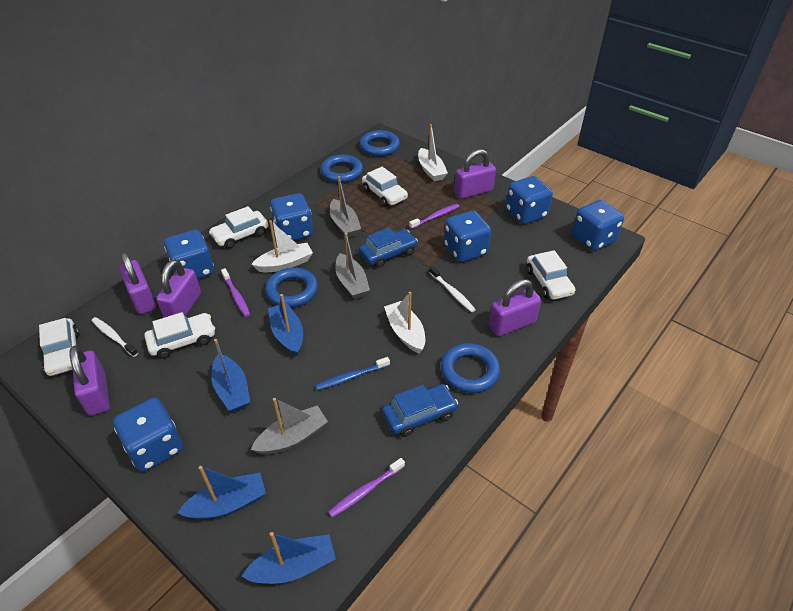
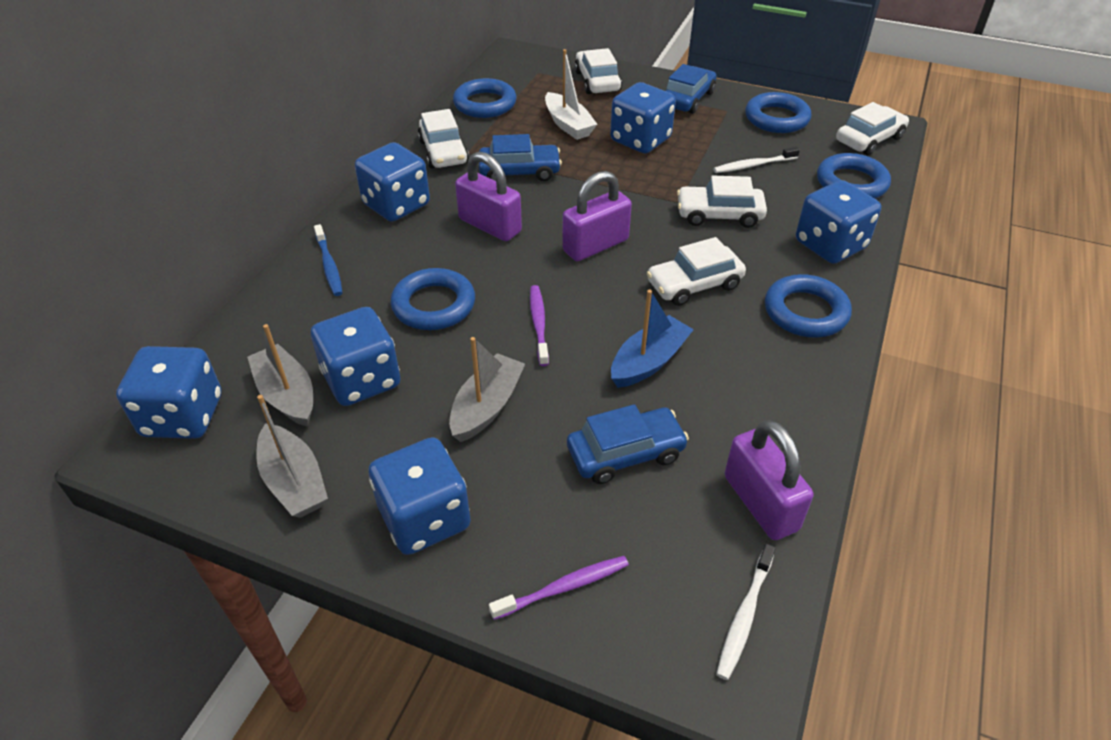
blue boat: 4 -> 1
blue car: 2 -> 3
blue ring: 4 -> 5
purple padlock: 5 -> 3
purple toothbrush: 3 -> 2
white boat: 3 -> 1

